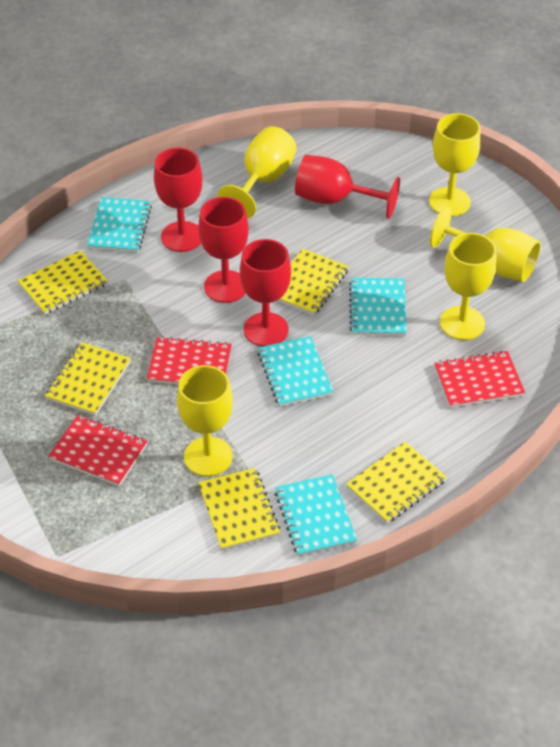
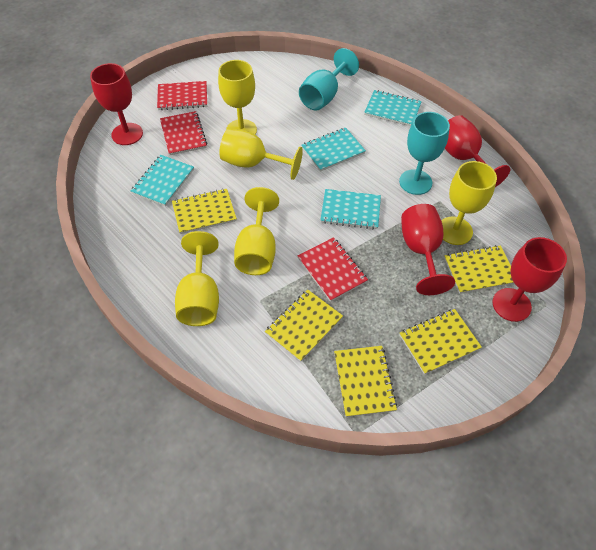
turquoise goblet: 0 -> 2

